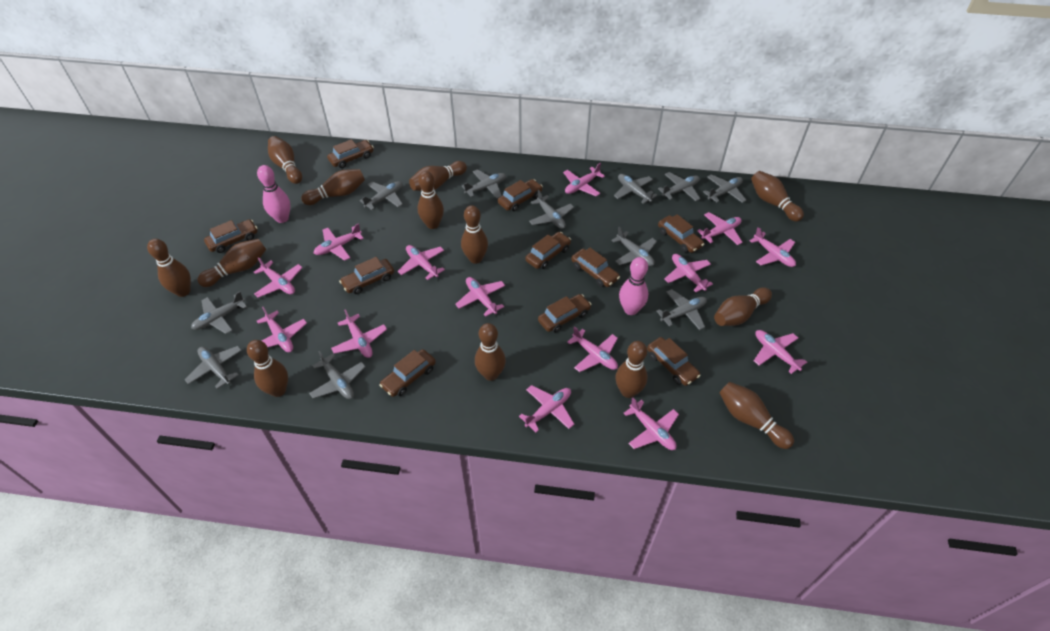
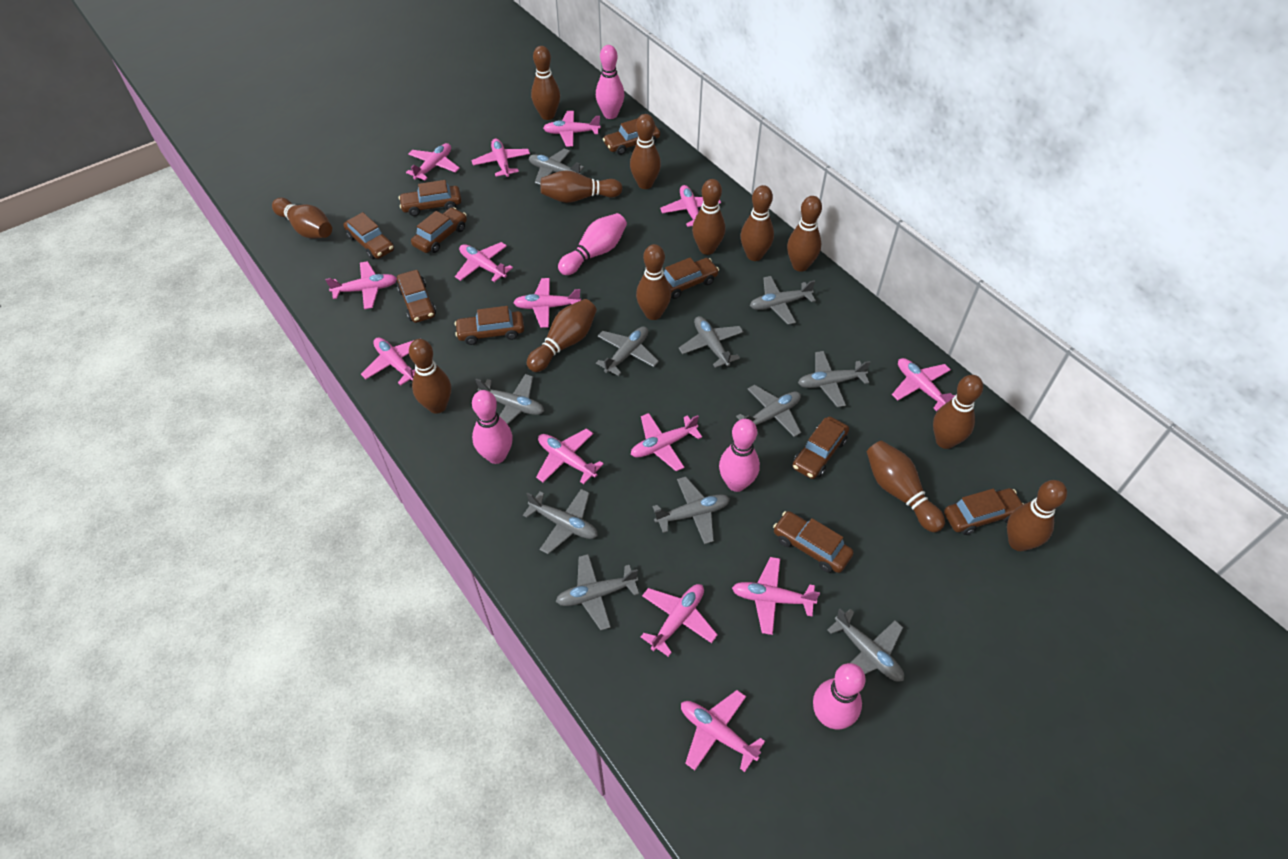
pink bowling pin: 2 -> 5

